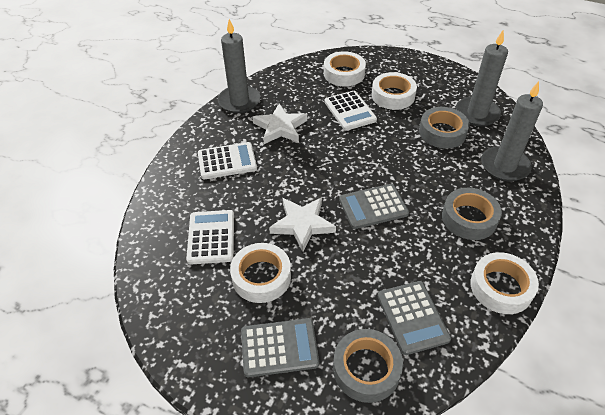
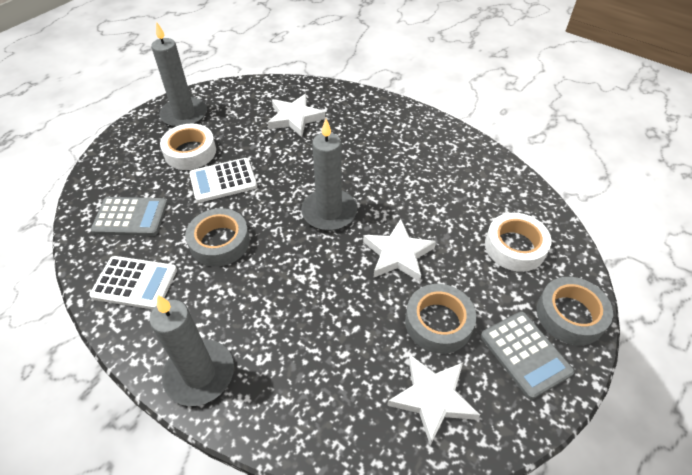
grey calculator: 3 -> 2
white calculator: 3 -> 2
white star: 2 -> 3
white tape: 4 -> 2

